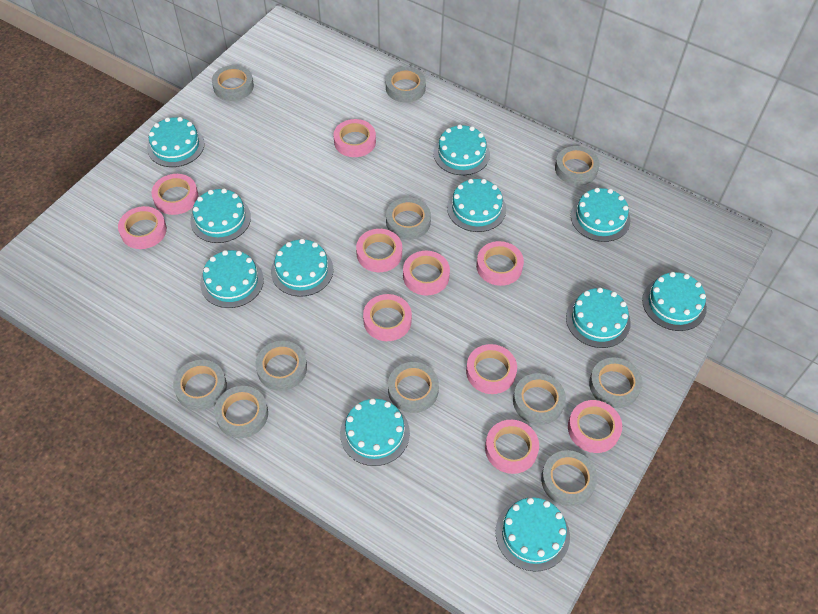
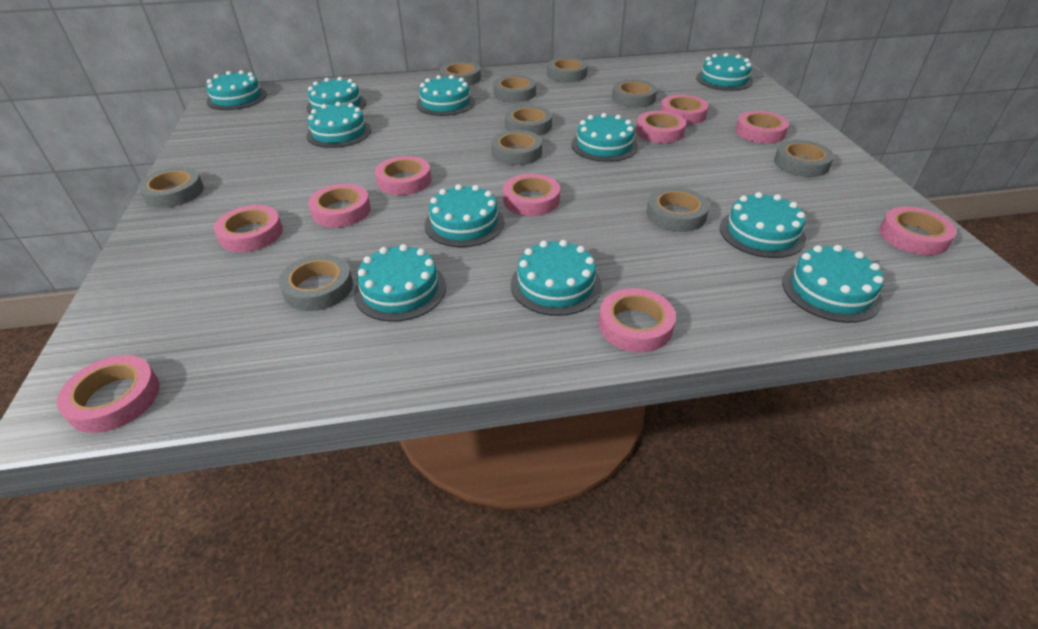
grey tape: 11 -> 10

